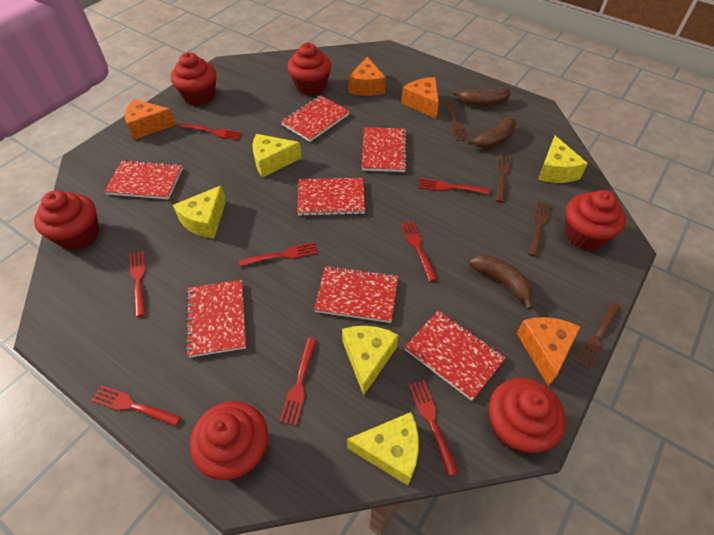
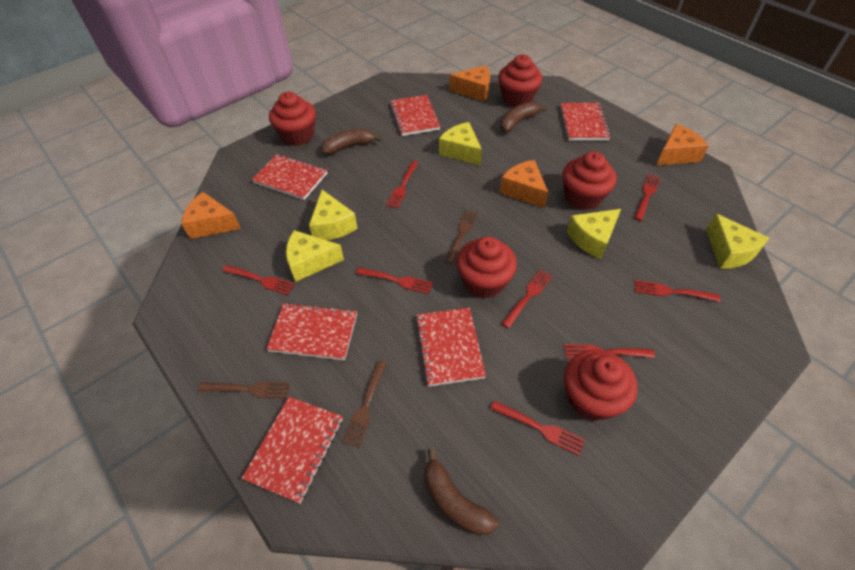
brown fork: 4 -> 3
red cupcake: 6 -> 5
red notebook: 7 -> 6

